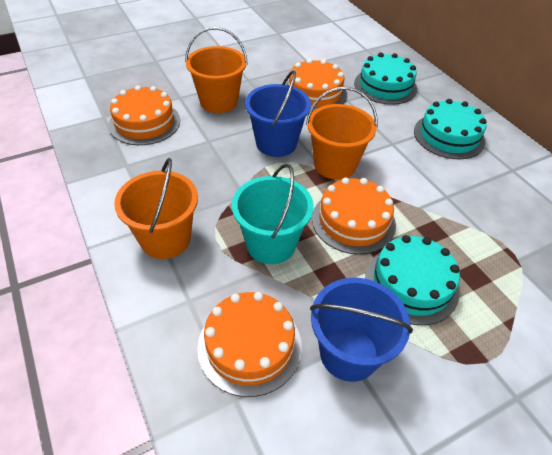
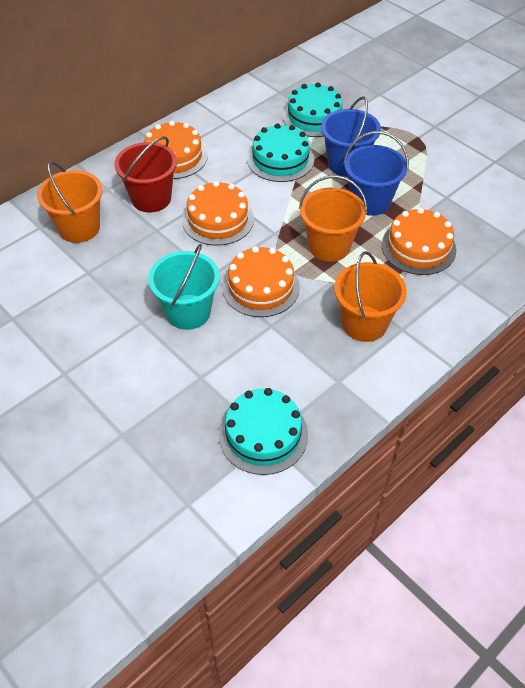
red bucket: 0 -> 1

